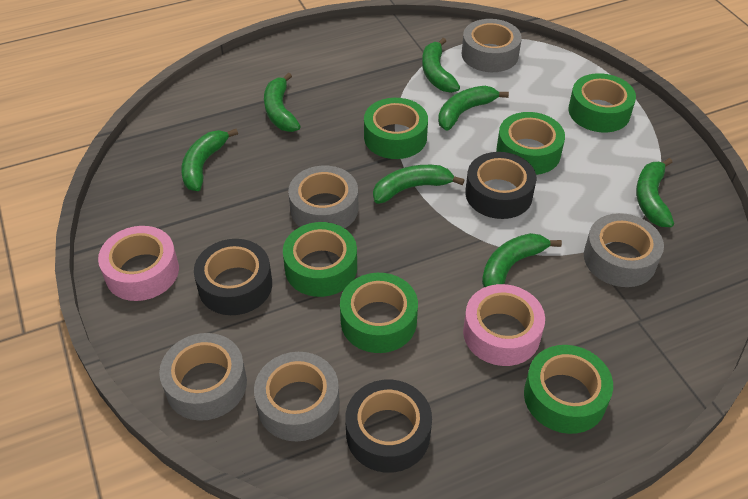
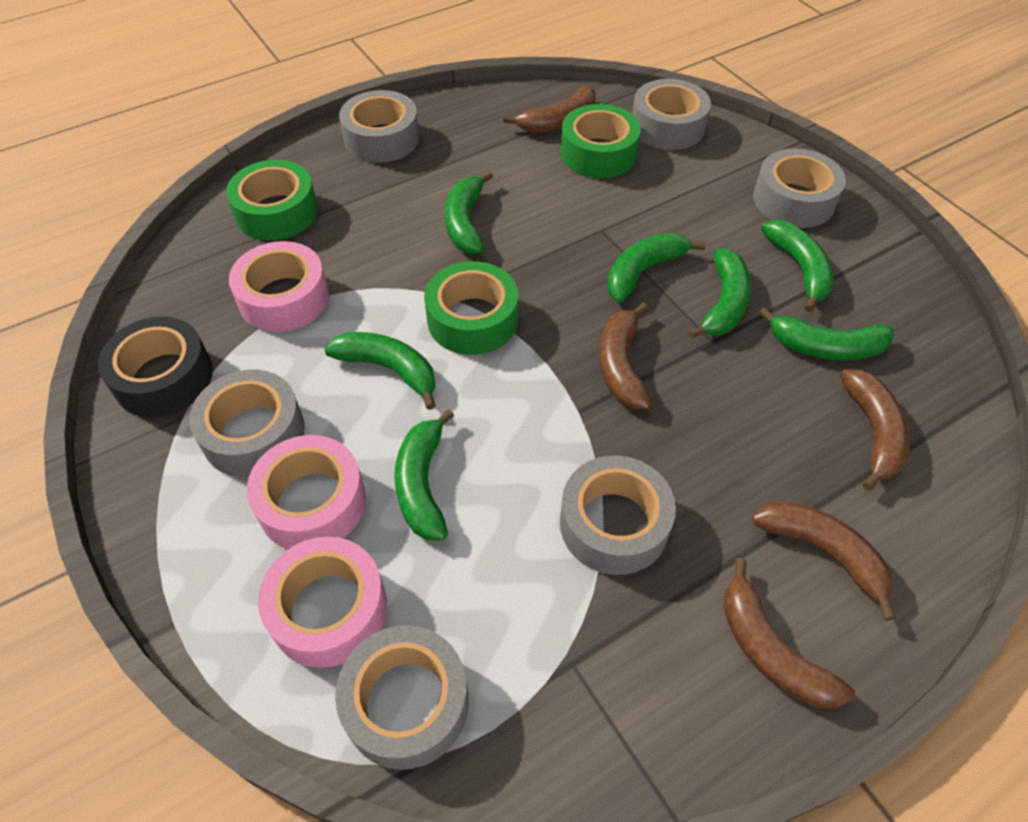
black tape: 3 -> 1
brown banana: 0 -> 5
green tape: 6 -> 3
grey tape: 5 -> 6
pink tape: 2 -> 3

